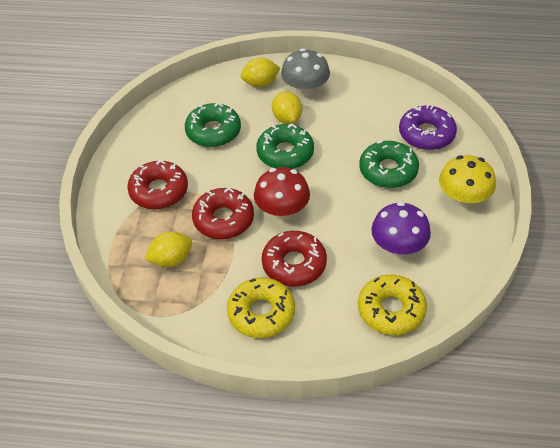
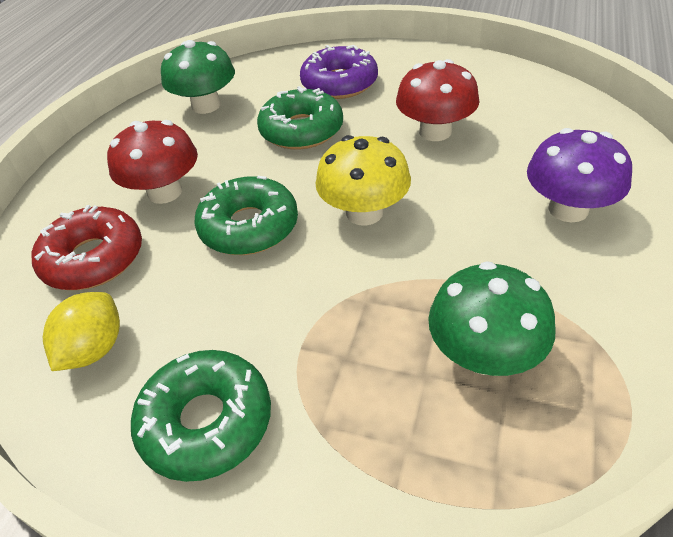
green mushroom: 0 -> 2
grey mushroom: 1 -> 0
red donut: 3 -> 1
red mushroom: 1 -> 2
yellow donut: 2 -> 0
yellow lemon: 3 -> 1

